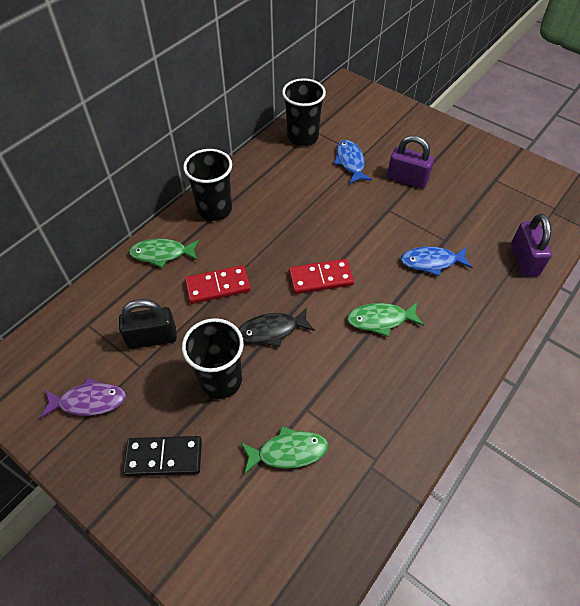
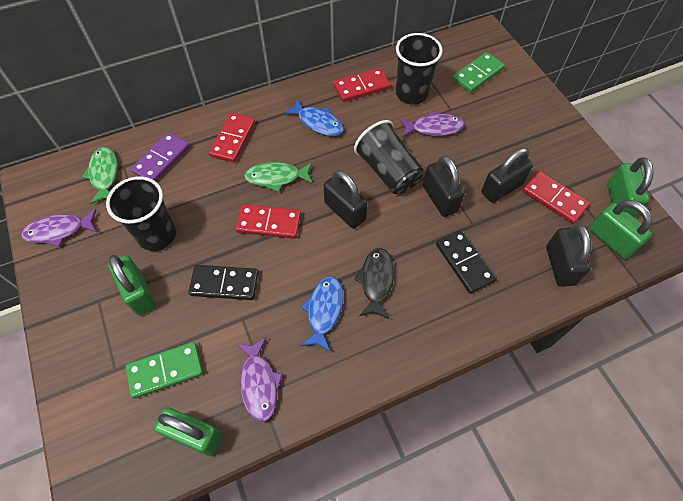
black domino: 1 -> 2
black padlock: 1 -> 4
green domino: 0 -> 2
green fish: 3 -> 2
green padlock: 0 -> 4
purple domino: 0 -> 1
purple fish: 1 -> 3
purple padlock: 2 -> 0
red domino: 2 -> 4

